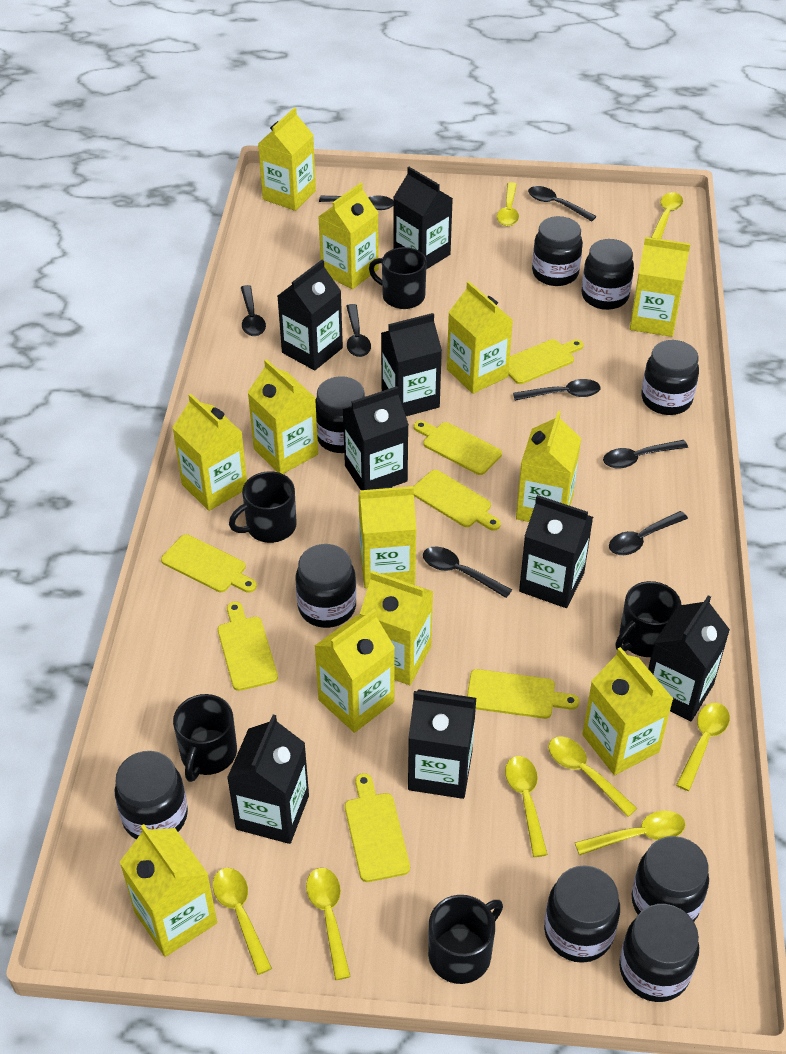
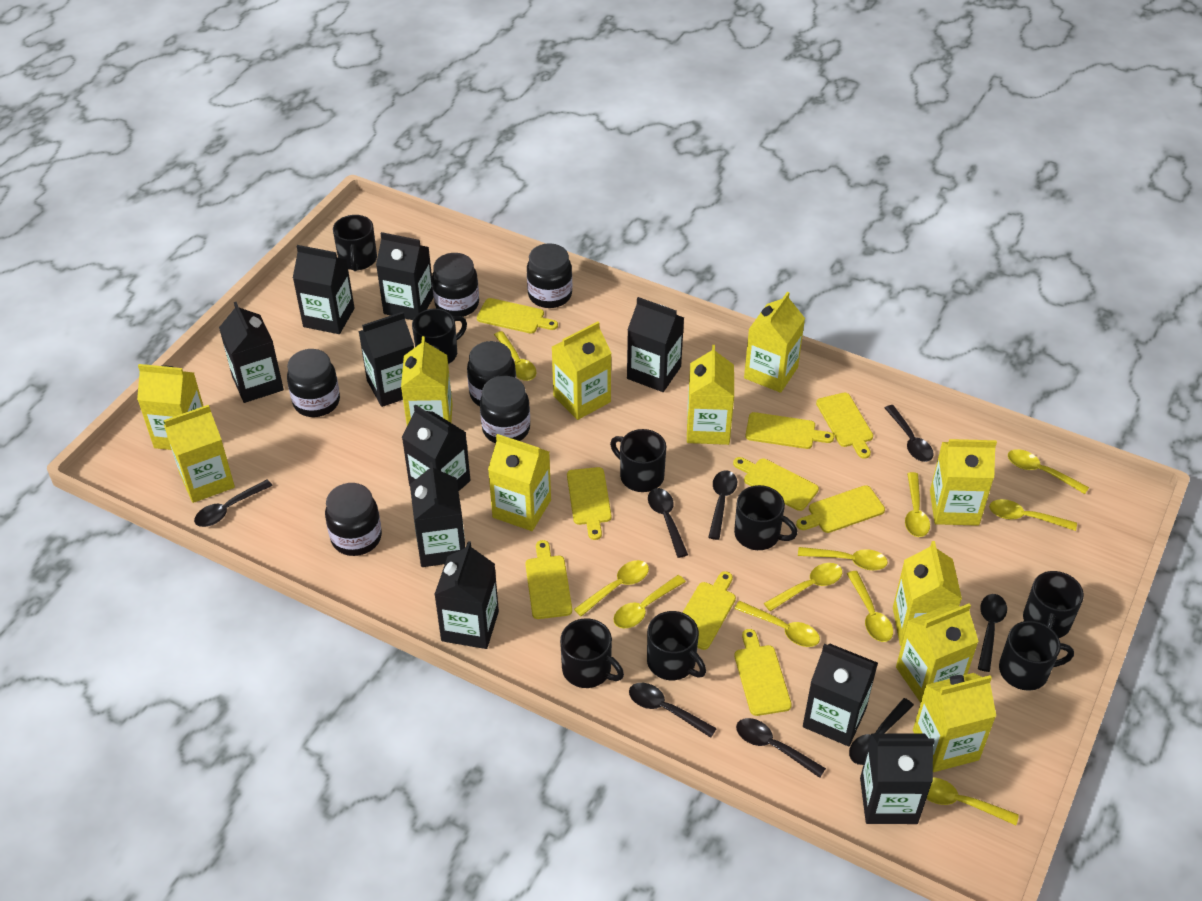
black carton: 8 -> 10
black jar: 9 -> 6
black mug: 5 -> 8
yellow carton: 12 -> 11
yellow cutting board: 7 -> 9
yellow spoon: 8 -> 11

